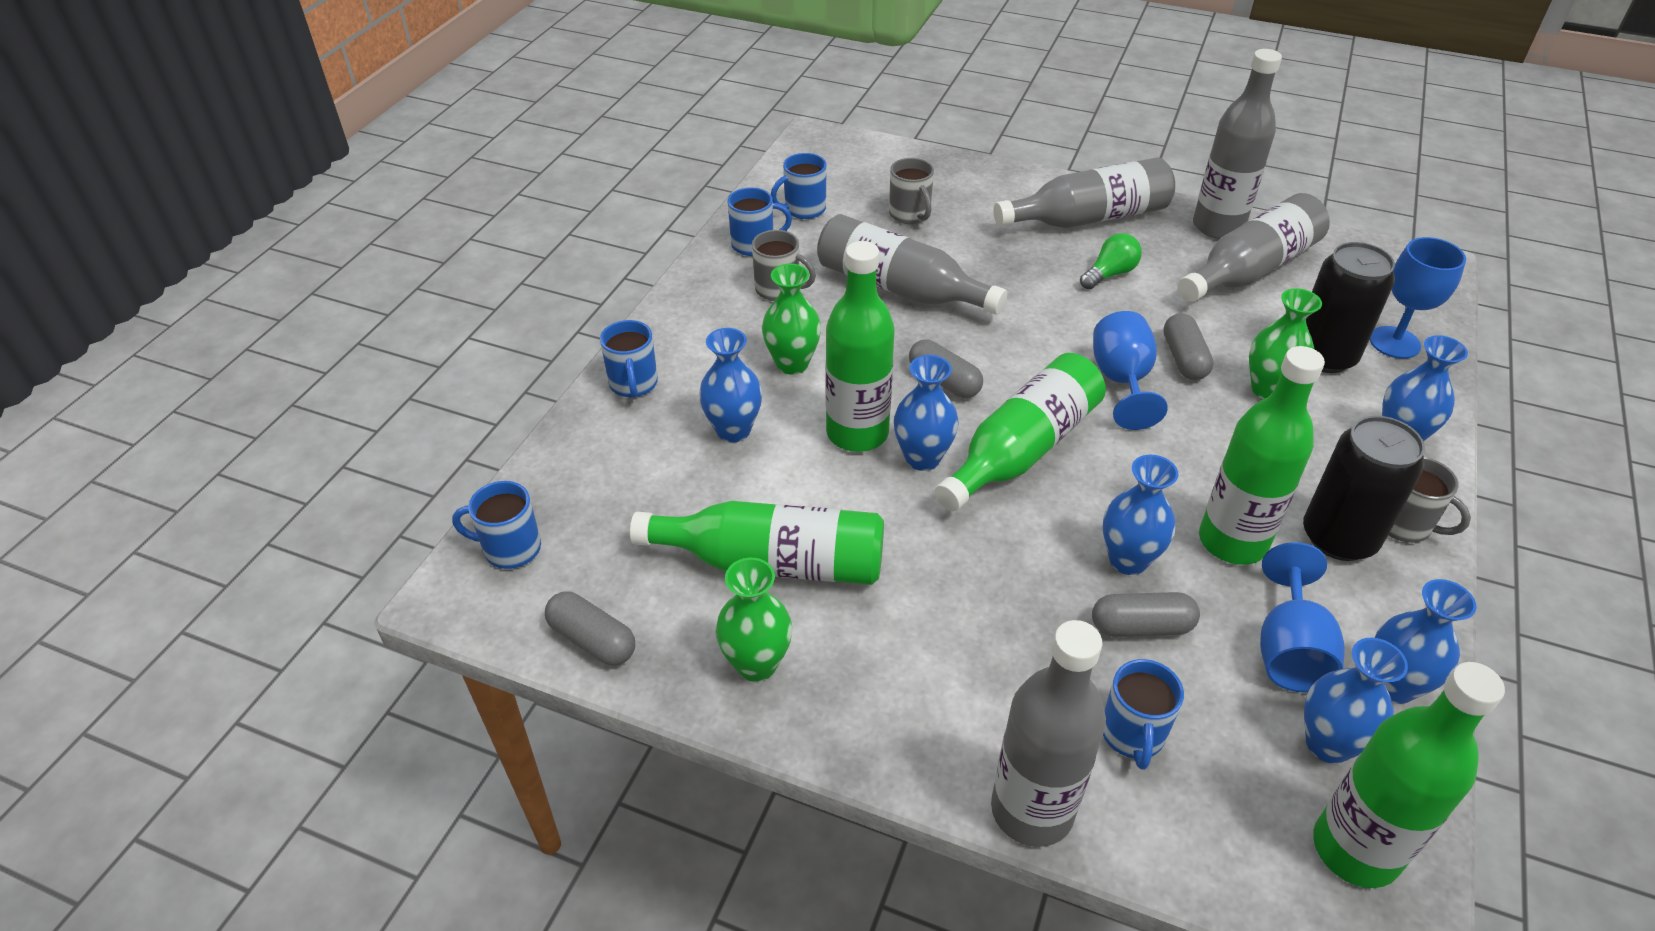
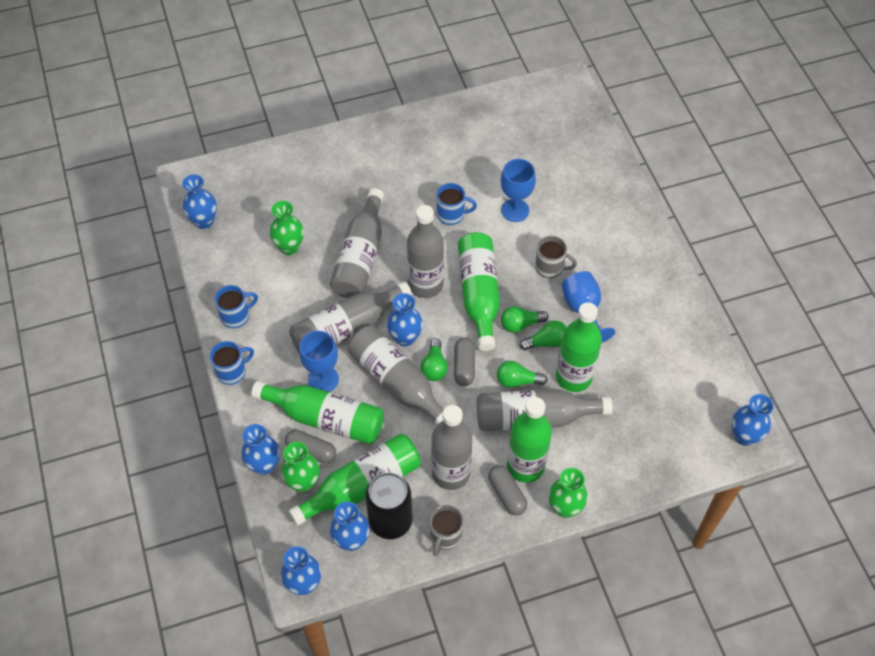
black can: 2 -> 1
blue mug: 5 -> 3
green light bulb: 1 -> 4
grey bottle: 5 -> 6
grey capsule: 4 -> 3
grey mug: 3 -> 2

